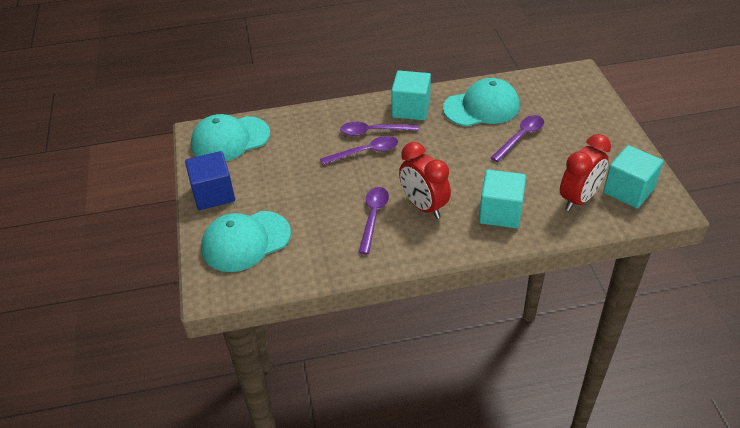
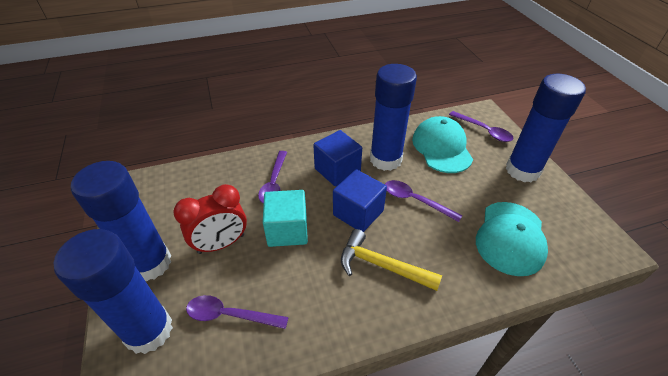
blue cube: 1 -> 2
blue glue stick: 0 -> 4
red clock: 2 -> 1
turquoise cap: 3 -> 2
turquoise cube: 3 -> 1
yellow hammer: 0 -> 1

